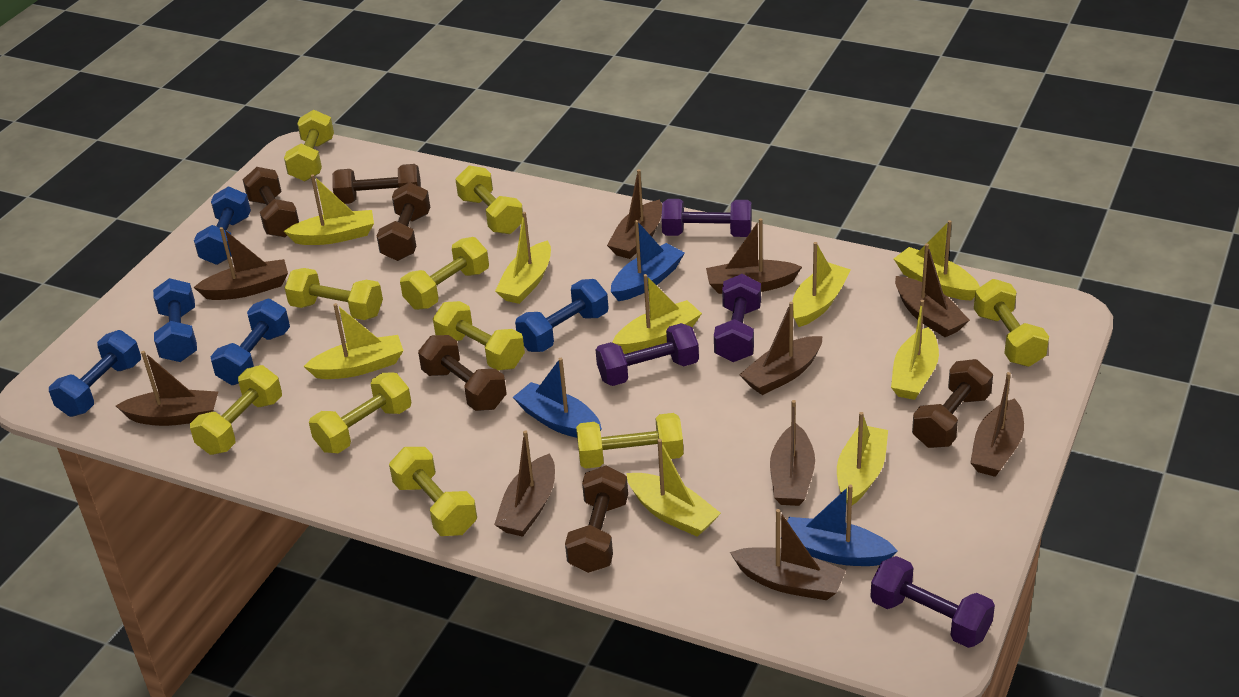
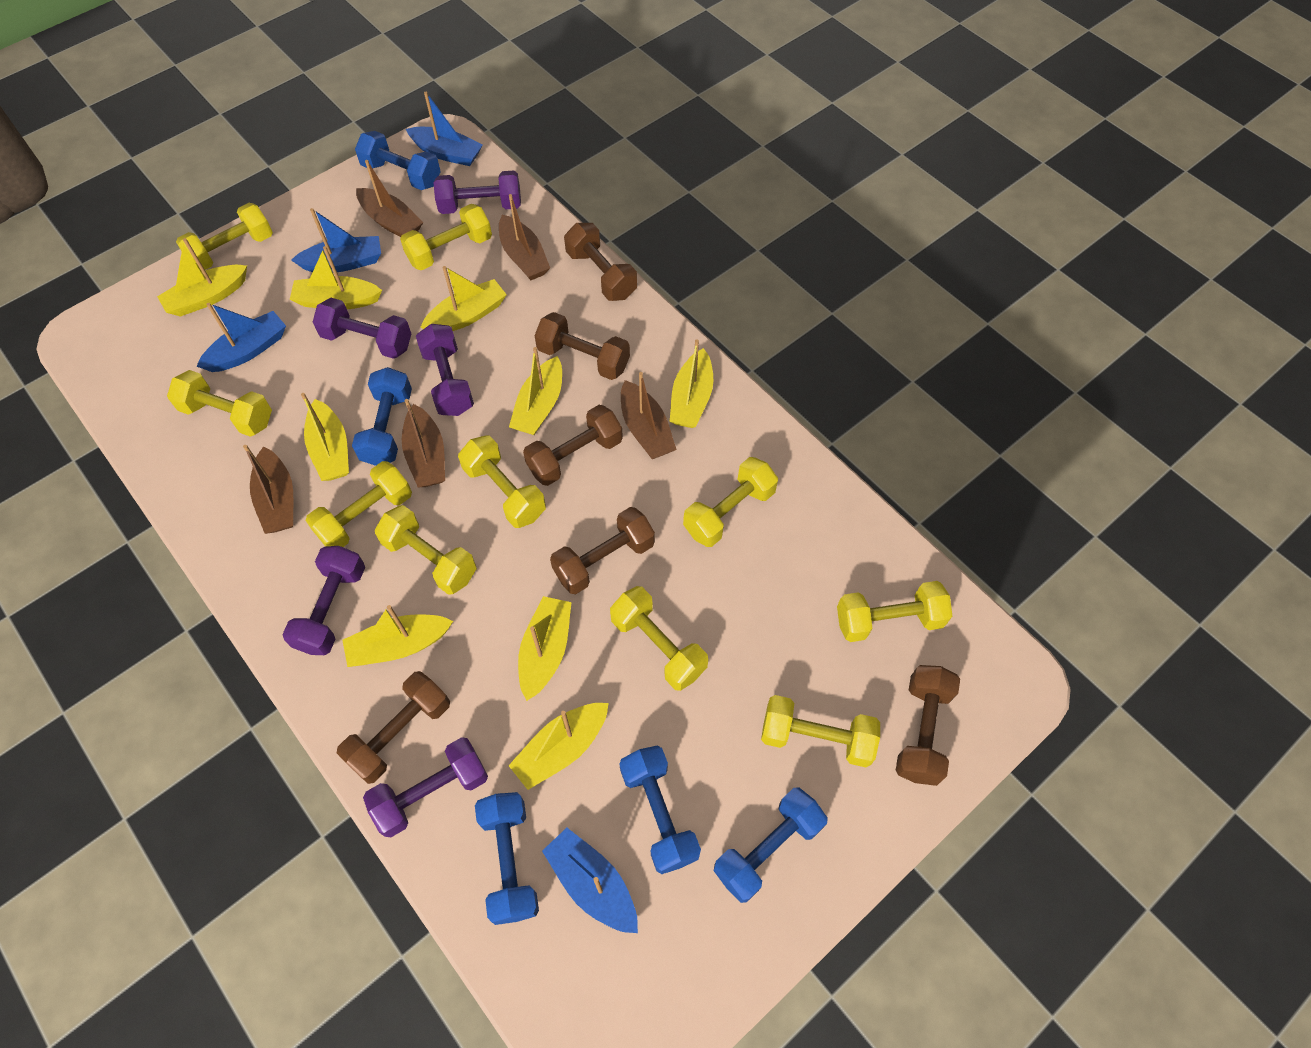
blue boat: 3 -> 4
brown boat: 10 -> 5
purple dumbbell: 4 -> 5

